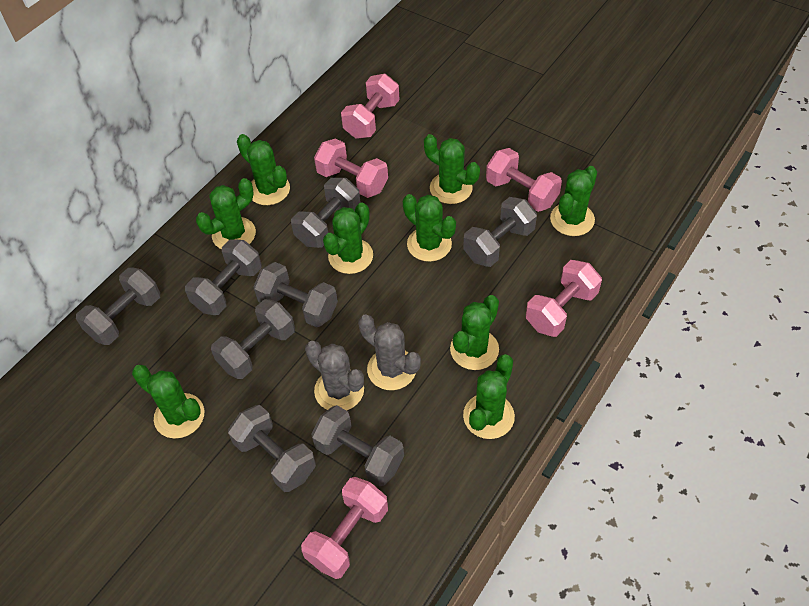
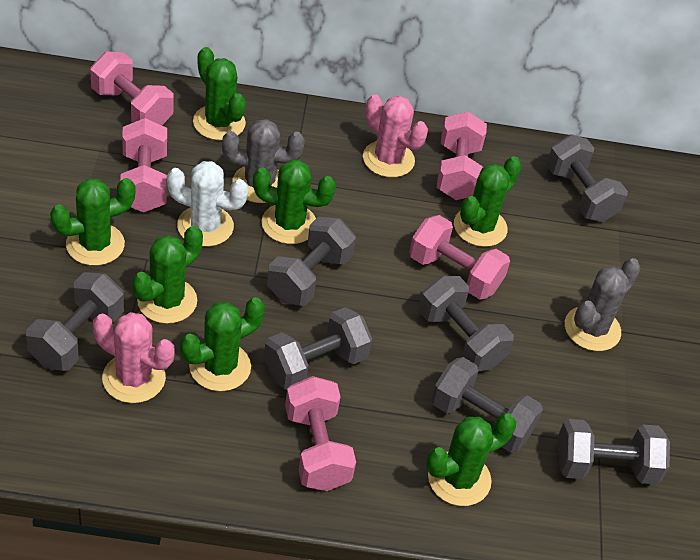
green cactus: 9 -> 7
grey dumbbell: 8 -> 7
pink cactus: 0 -> 2
white cactus: 0 -> 1

